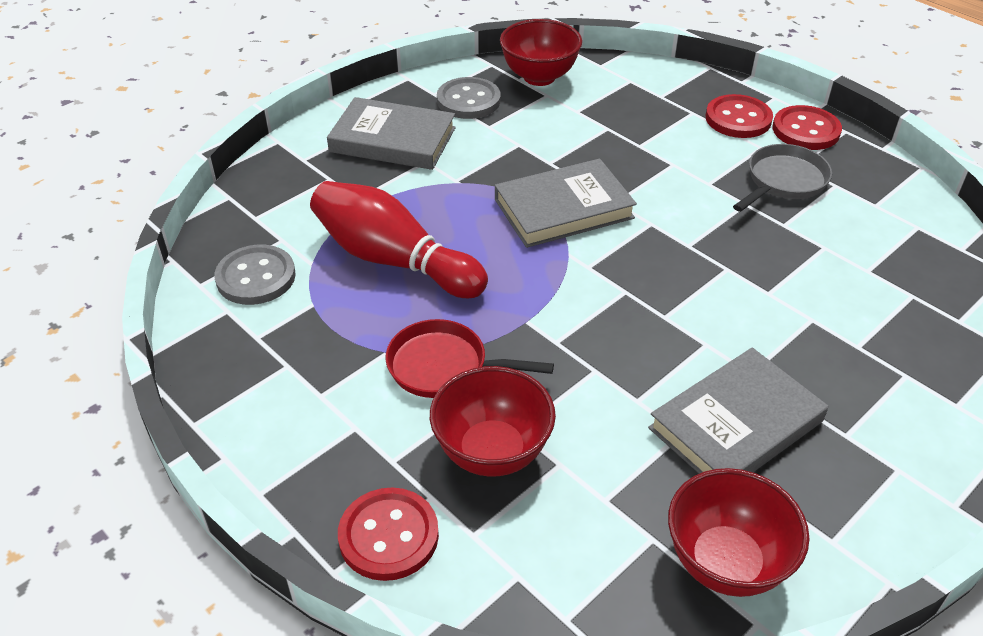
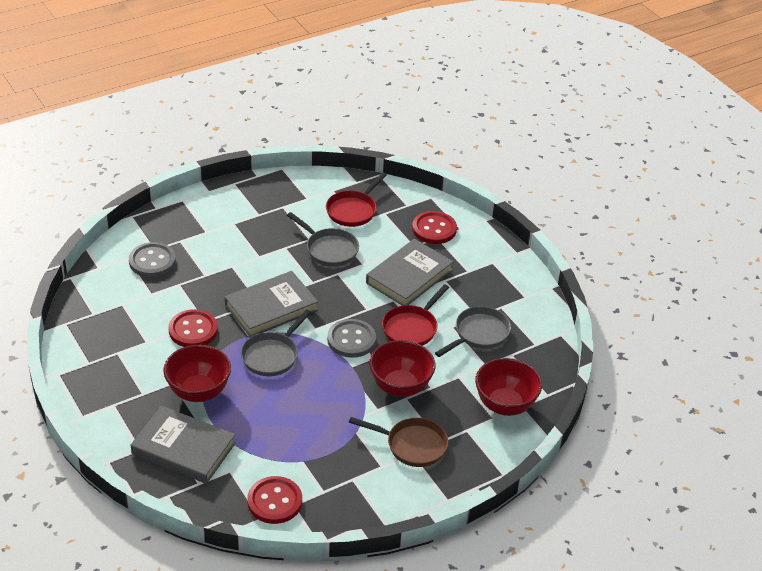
brown pan: 0 -> 1
grey pan: 1 -> 3
red bowling pin: 1 -> 0
red pan: 1 -> 2

